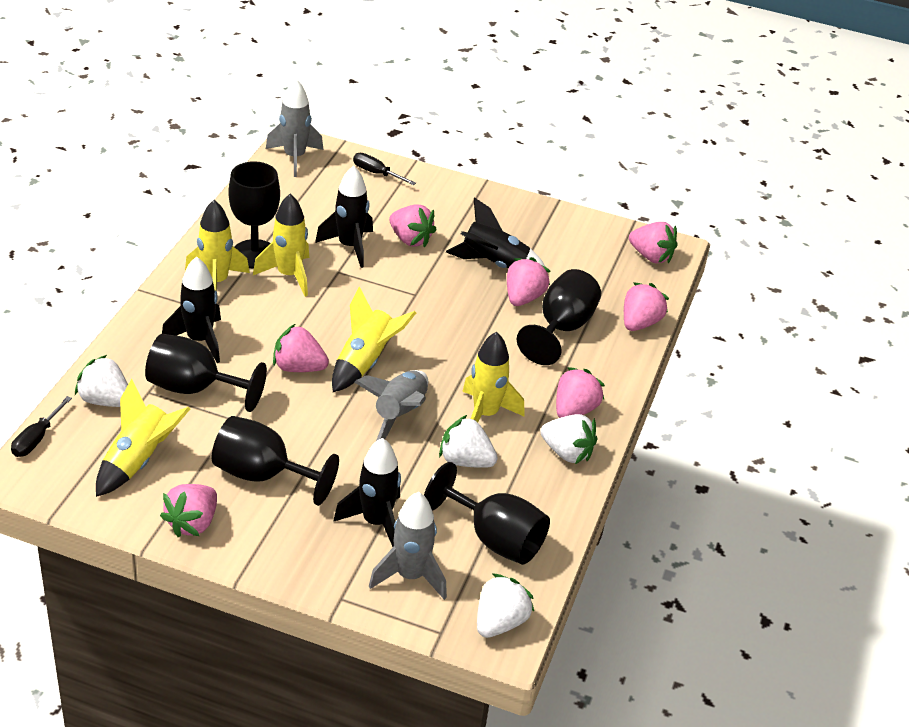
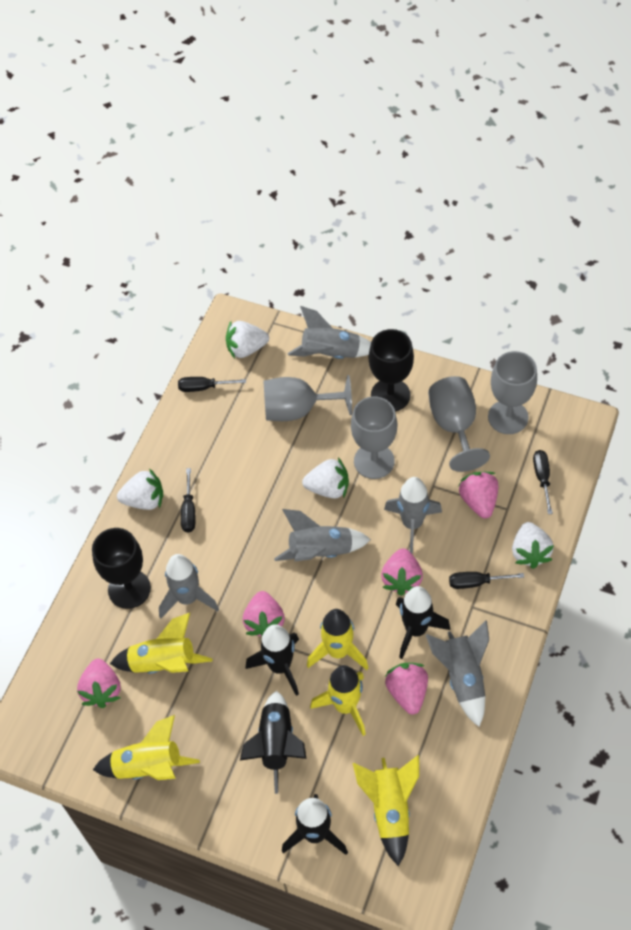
black goblet: 5 -> 2
black screwdriver: 2 -> 4
grey goblet: 0 -> 4
grey rocket: 3 -> 5
pink strawberry: 7 -> 5

